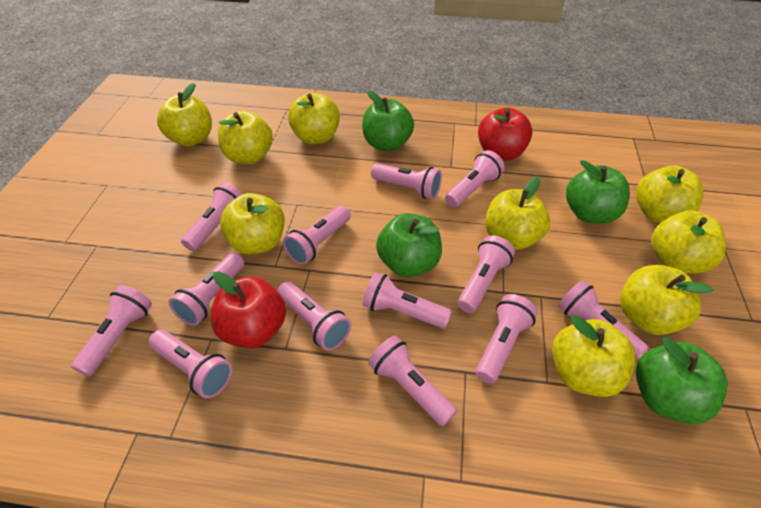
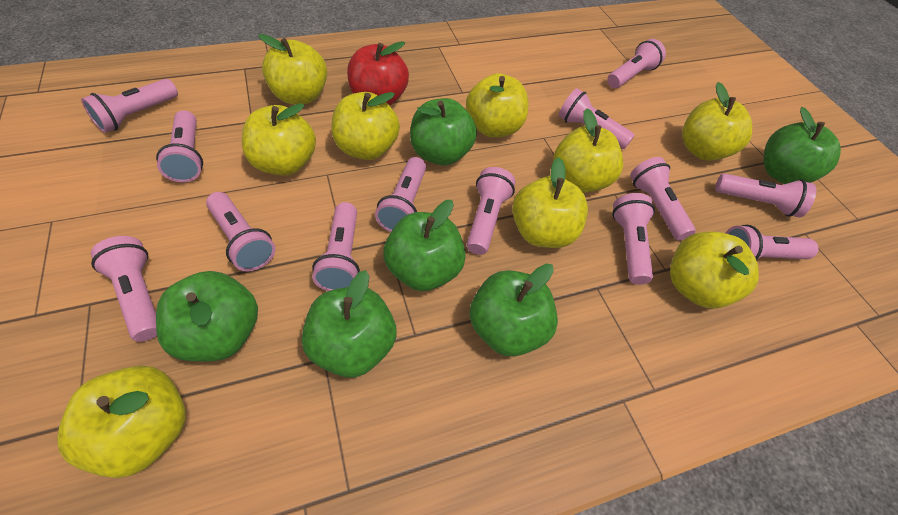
green apple: 4 -> 6
red apple: 2 -> 1

